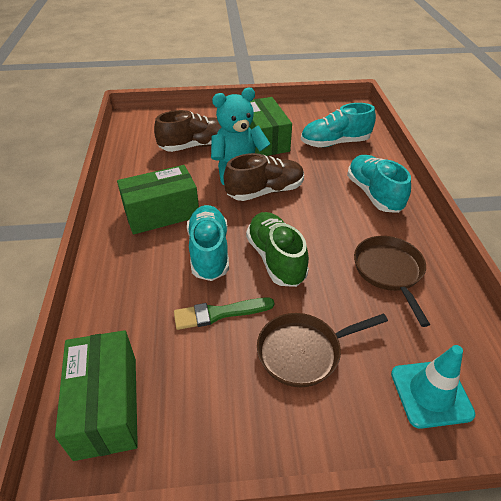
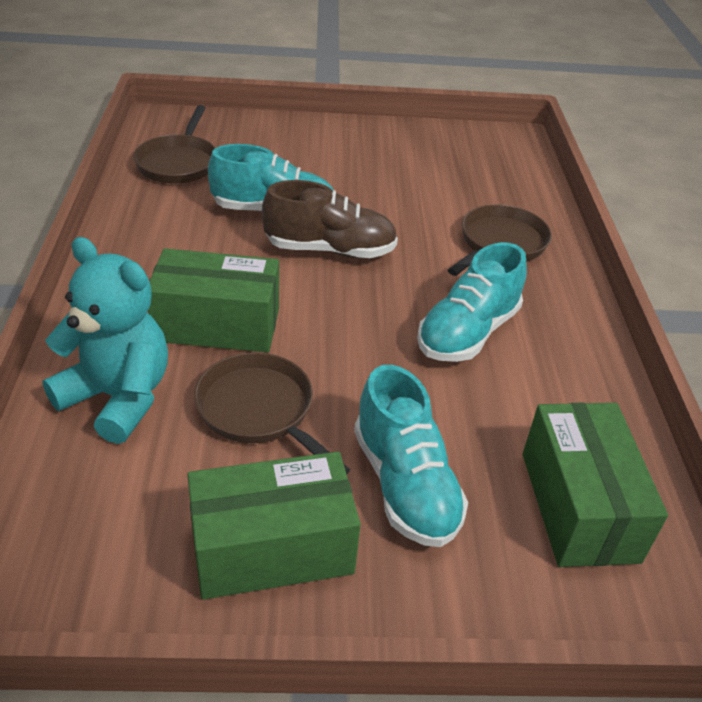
brown pan: 2 -> 3
brown shoe: 2 -> 1
green brush: 1 -> 0
green shoe: 1 -> 0
turquoise traffic cone: 1 -> 0

